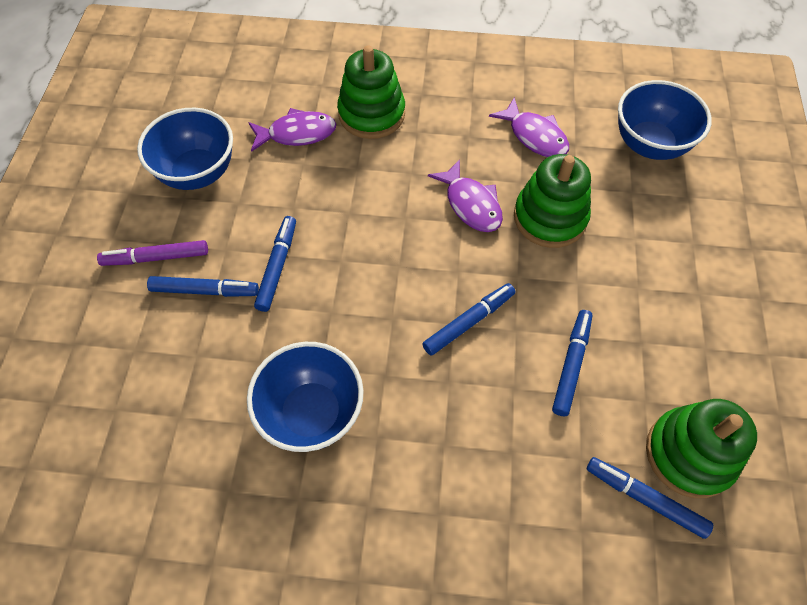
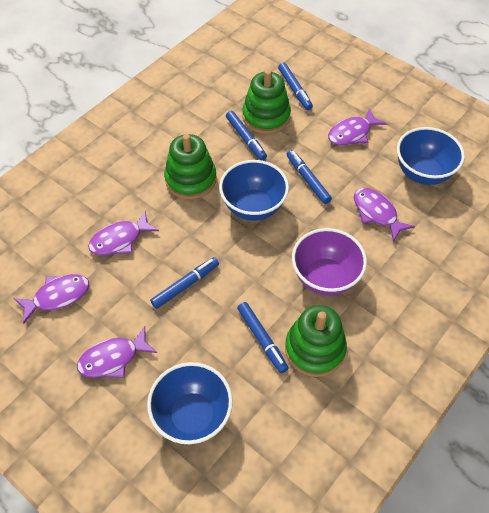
purple bowl: 0 -> 1
purple fish: 3 -> 5
purple marker: 1 -> 0

